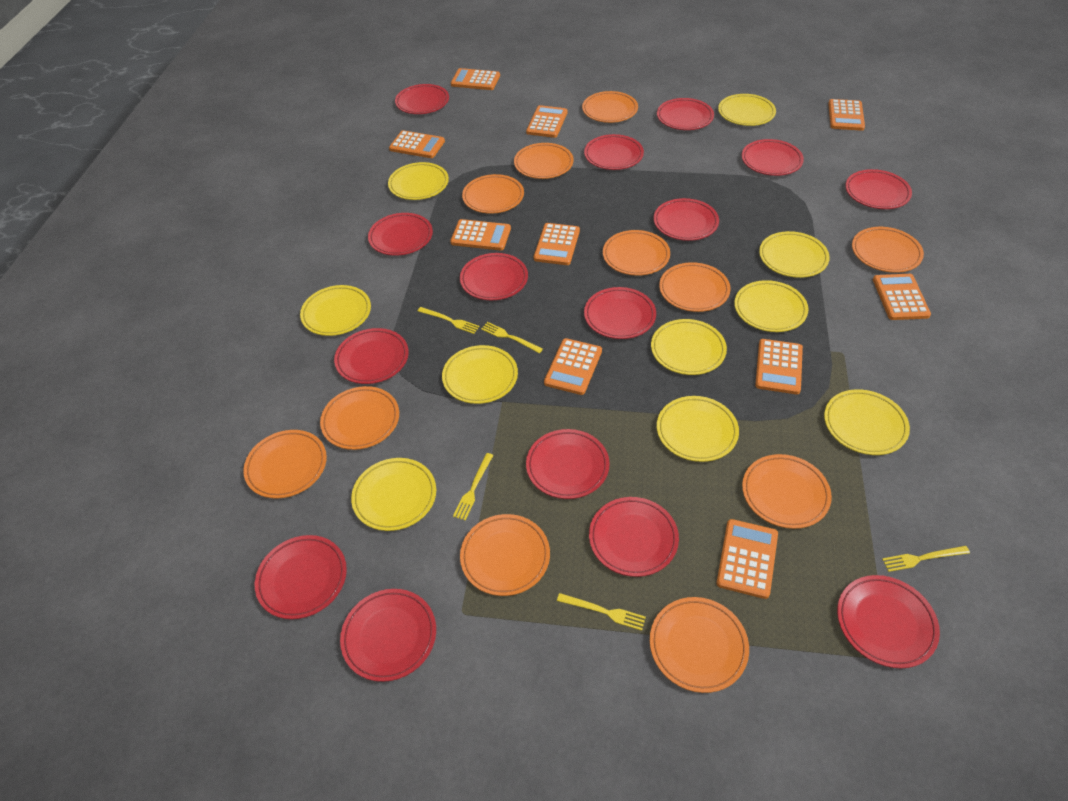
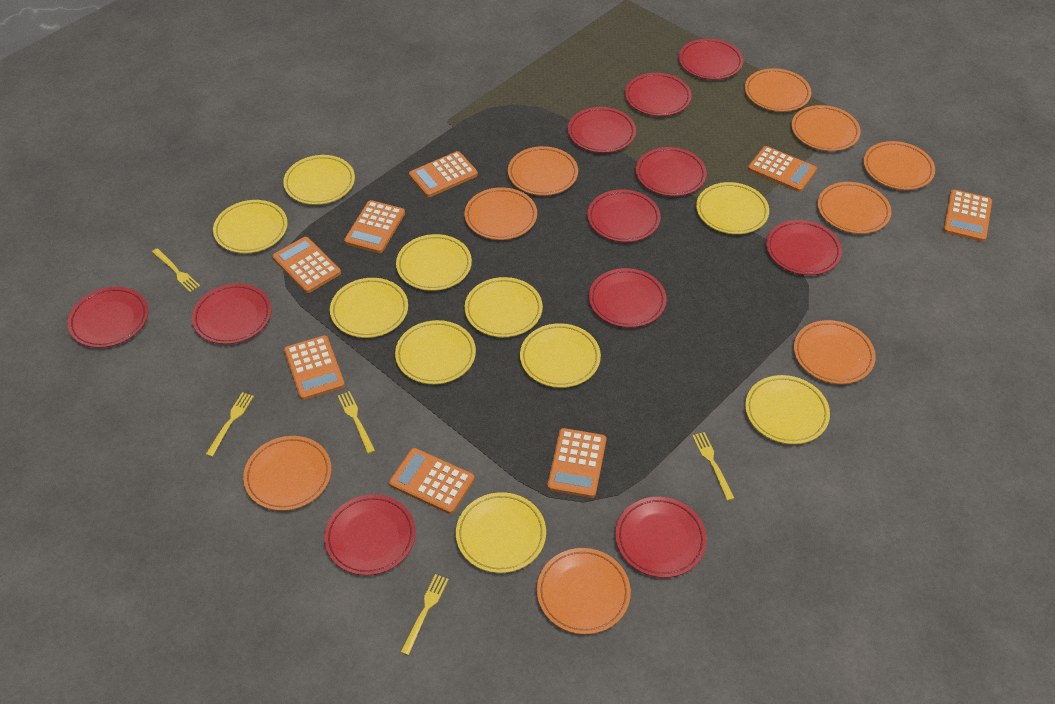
orange calculator: 10 -> 8
orange plate: 11 -> 9
red plate: 15 -> 11

